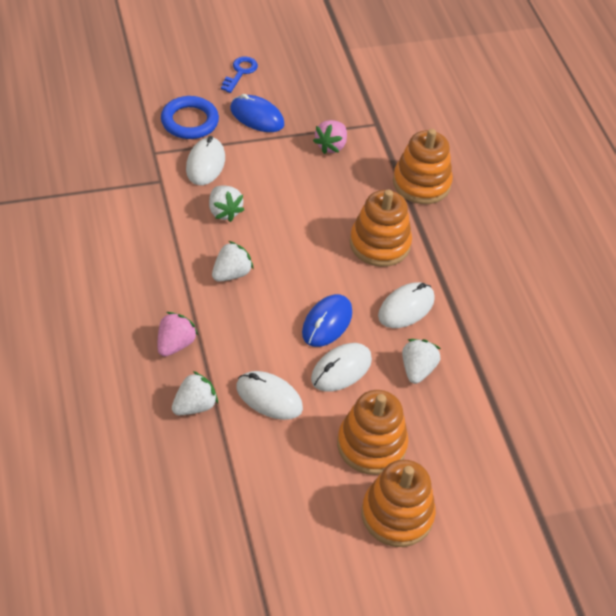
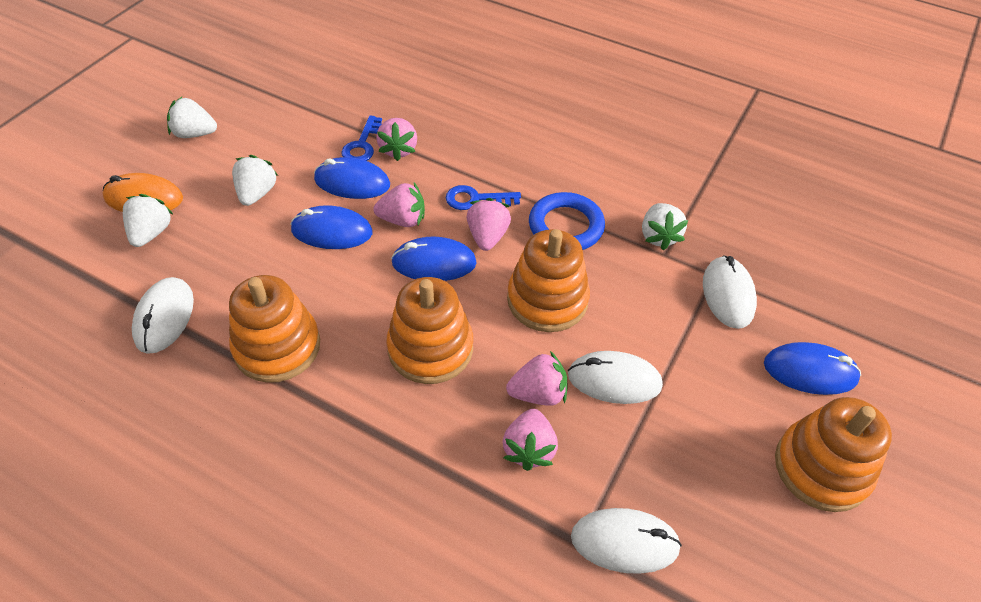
blue key: 1 -> 2
blue mouse: 2 -> 4
orange mouse: 0 -> 1
pink strawberry: 2 -> 5

